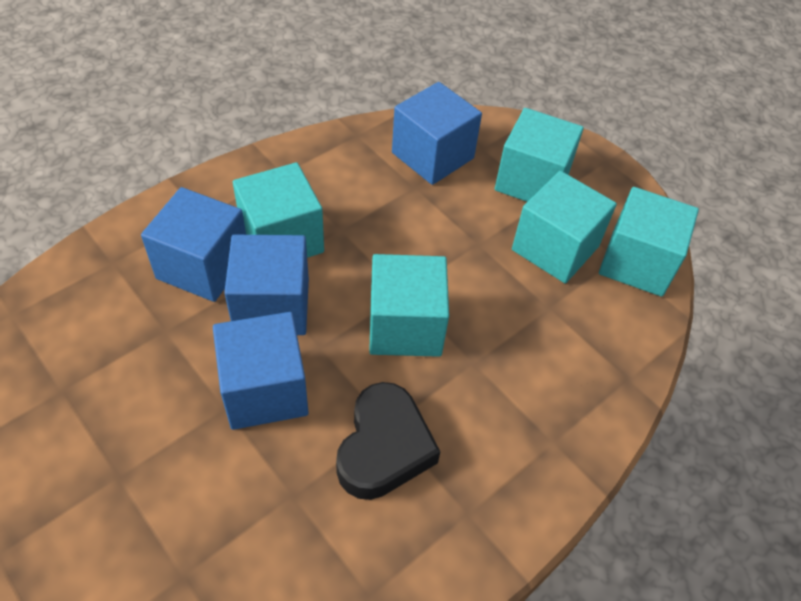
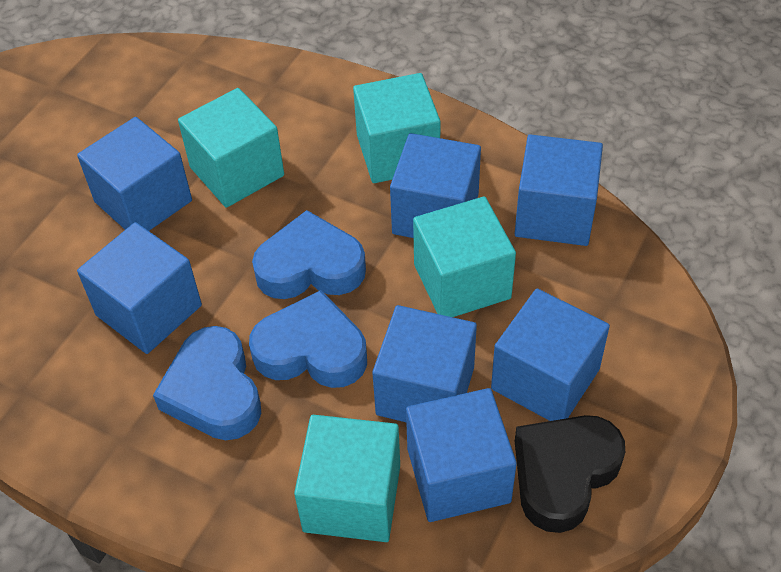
blue cube: 4 -> 7
blue heart: 0 -> 3
turquoise cube: 5 -> 4

